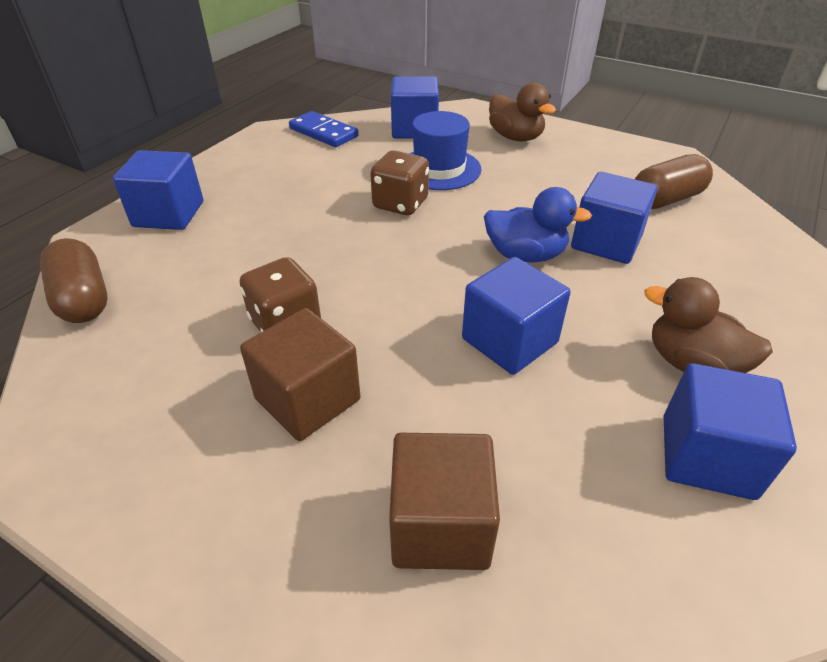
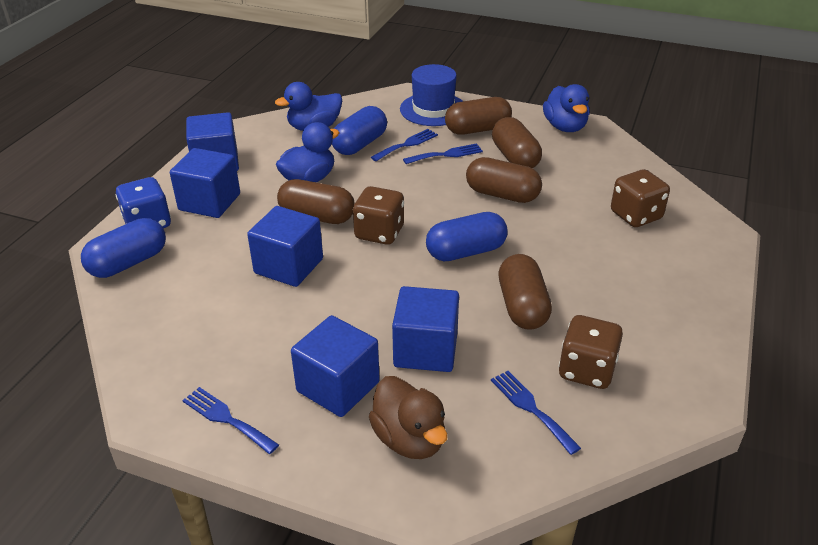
blue capsule: 0 -> 3
blue dice: 0 -> 1
blue domino: 1 -> 0
blue duck: 1 -> 3
blue fork: 0 -> 4
brown capsule: 2 -> 5
brown cube: 2 -> 0
brown dice: 2 -> 3
brown duck: 2 -> 1

